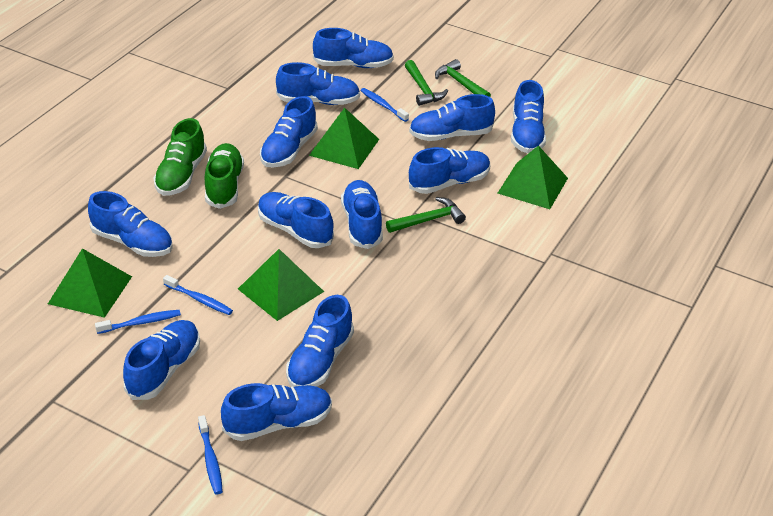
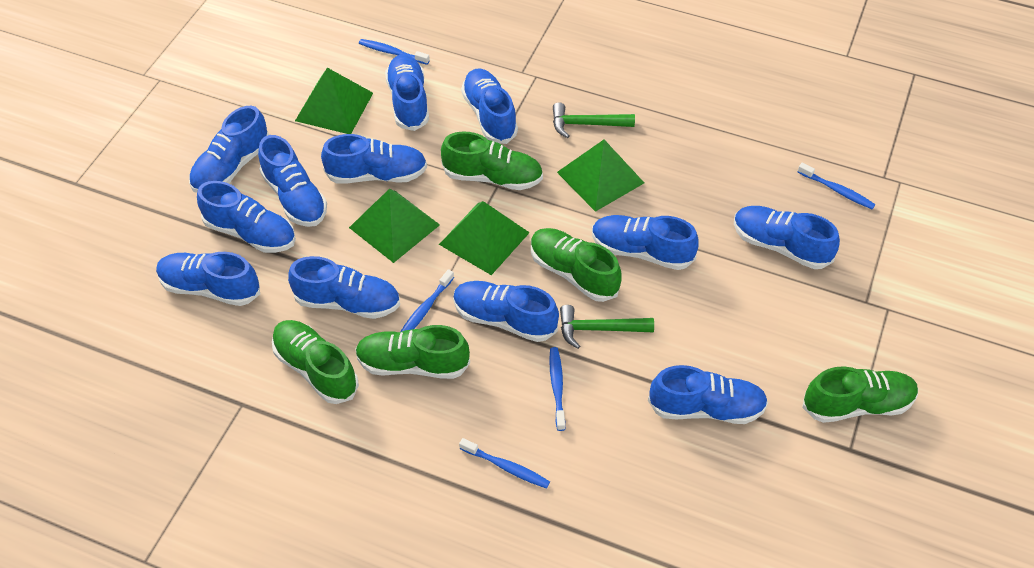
blue toothbrush: 4 -> 5
green hammer: 3 -> 2
green shoe: 2 -> 5

